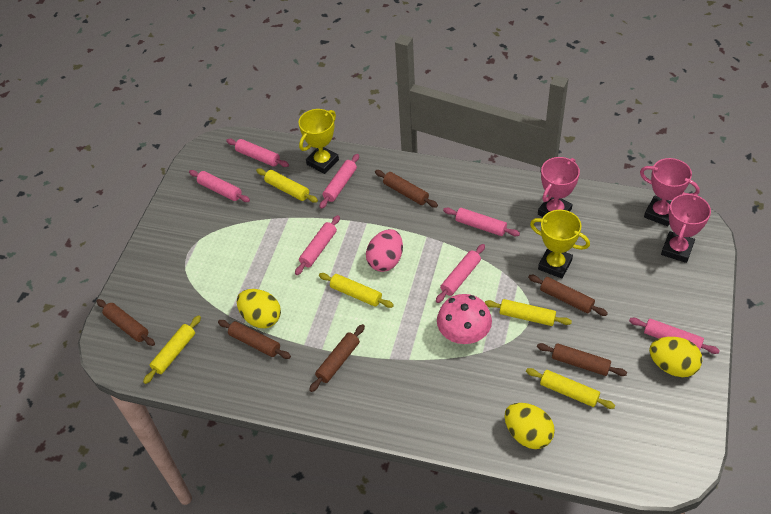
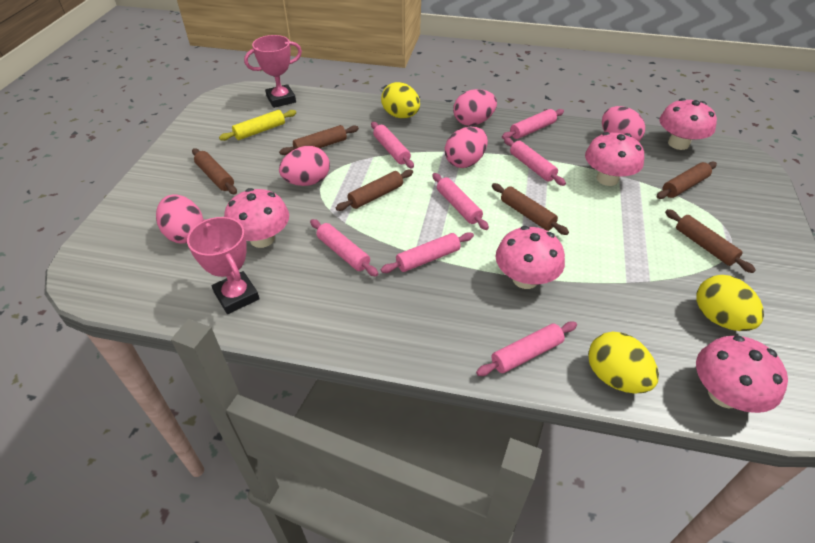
pink egg: 1 -> 5
pink mushroom: 1 -> 5
pink trophy: 3 -> 2
yellow rolling pin: 5 -> 1
yellow trophy: 2 -> 0

